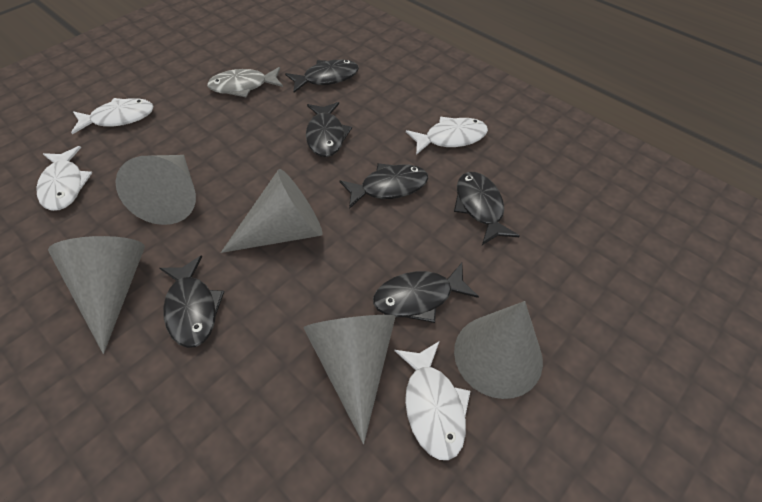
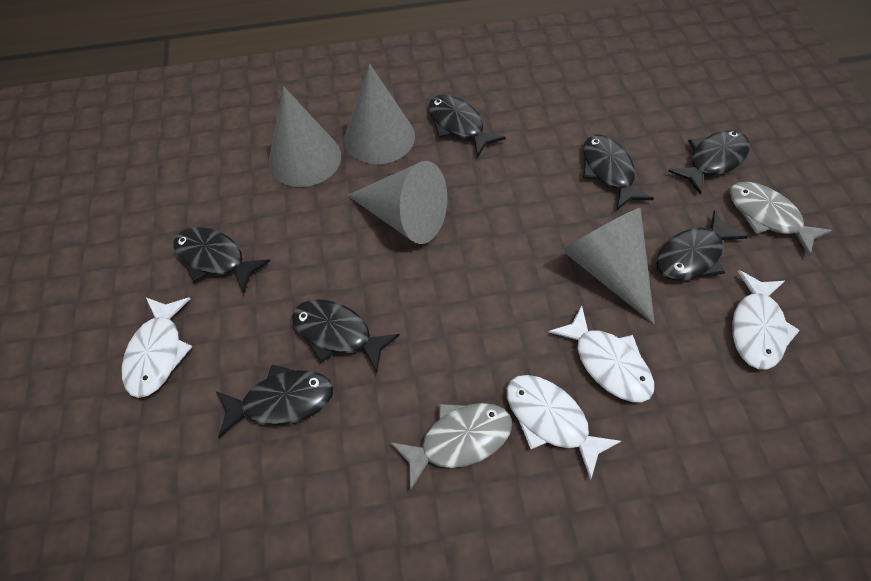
black fish: 6 -> 7
grey cone: 5 -> 4
grey fish: 1 -> 2

